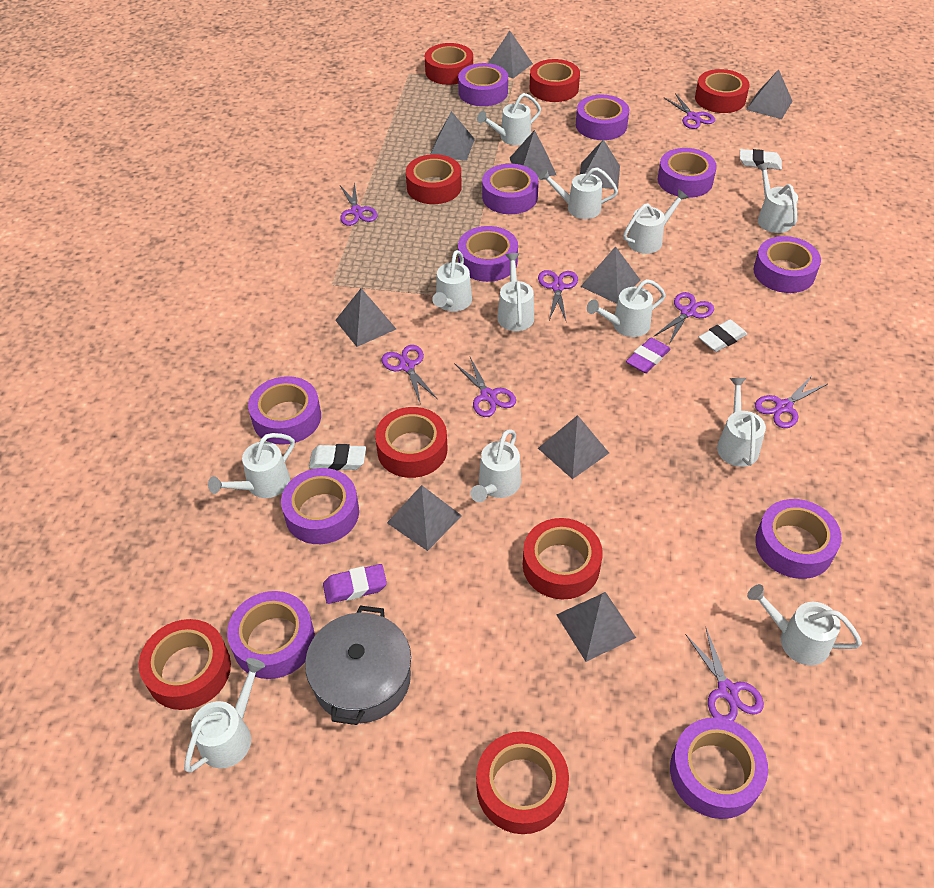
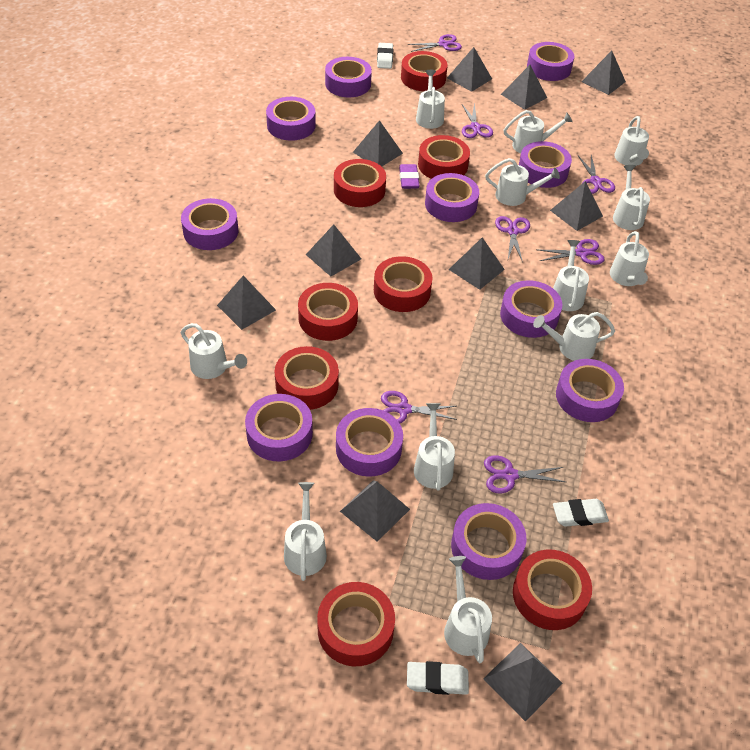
grey pot: 1 -> 0
purple eraser: 2 -> 1
purple scissors: 8 -> 7

